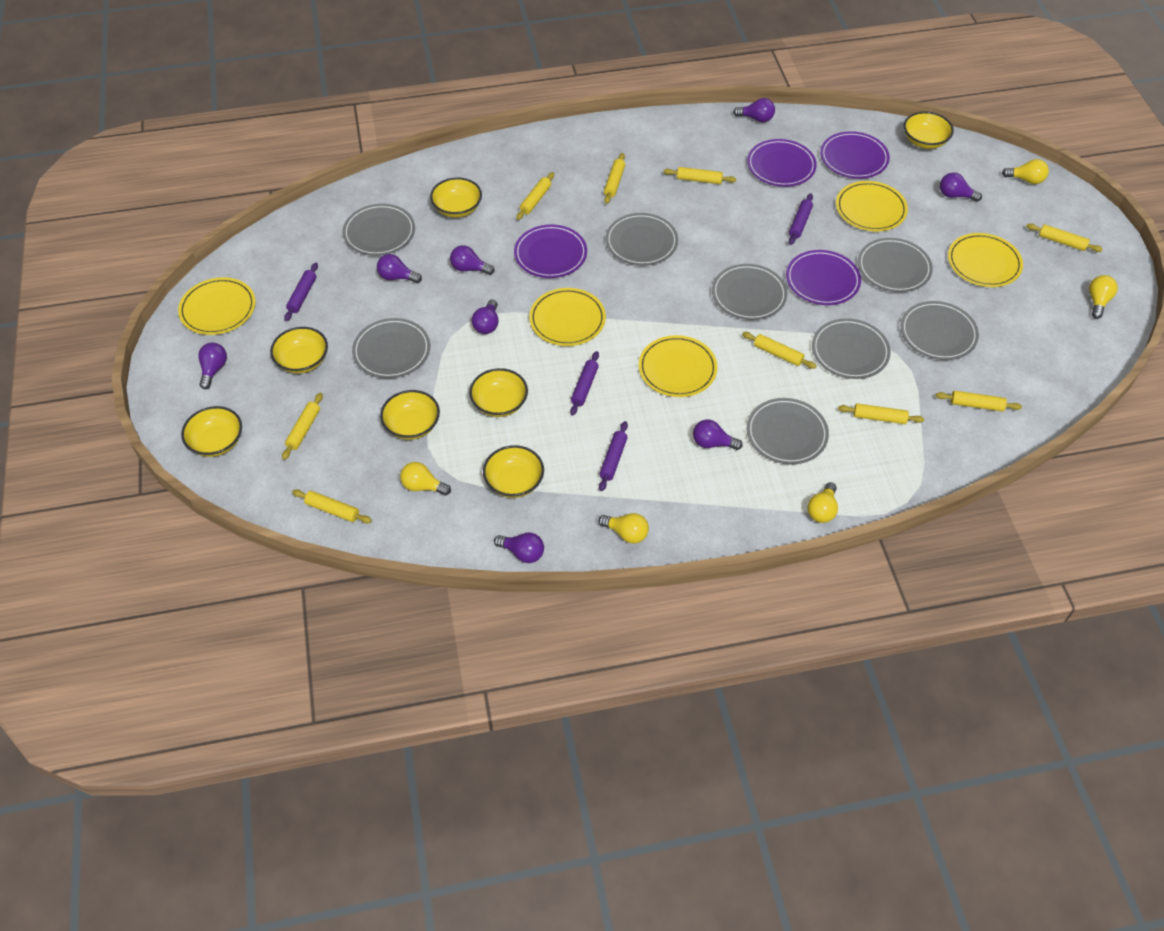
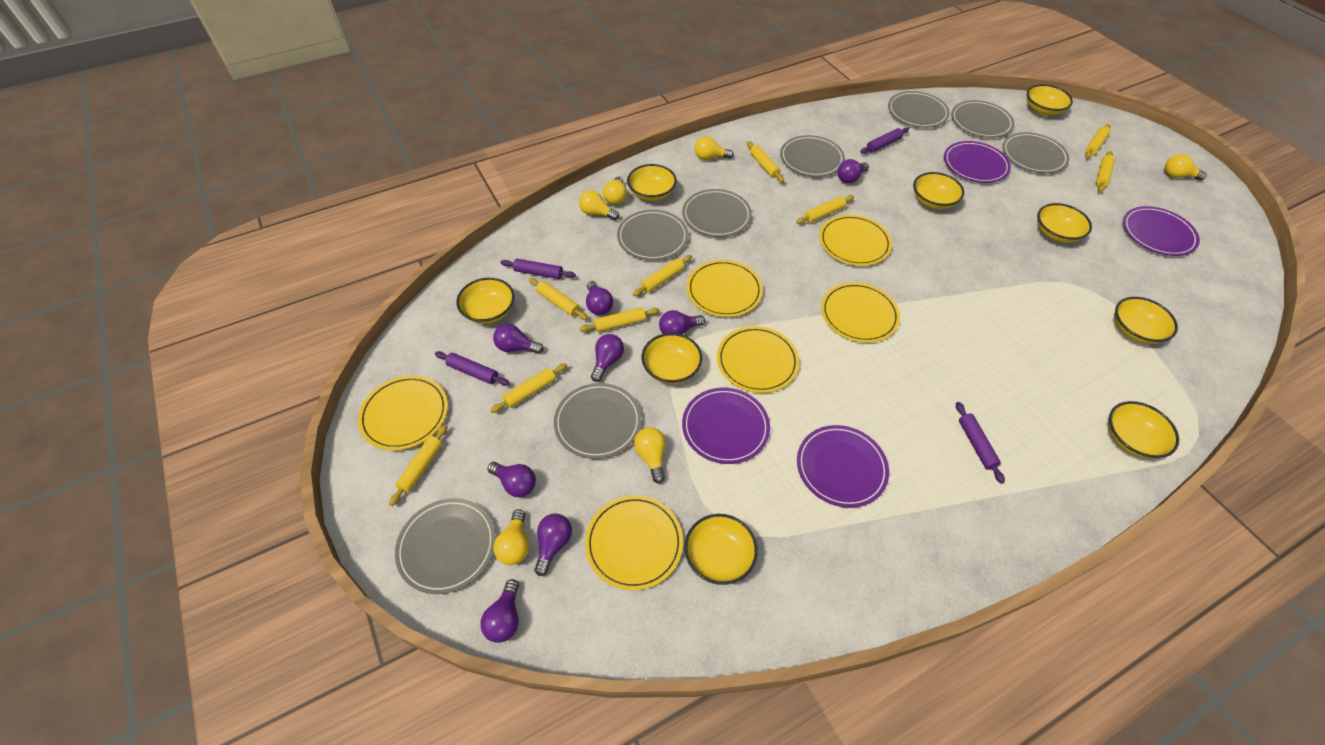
yellow bowl: 7 -> 9
yellow light bulb: 5 -> 6
yellow plate: 5 -> 6

